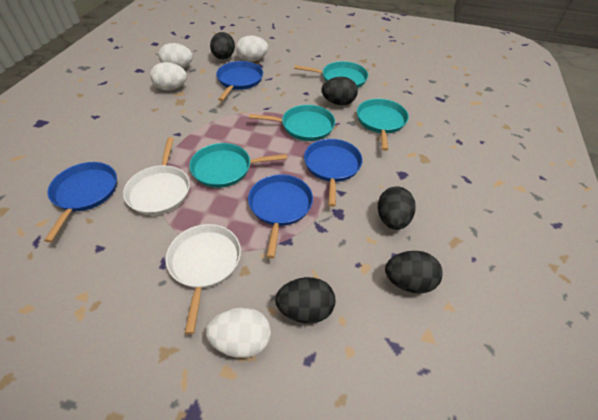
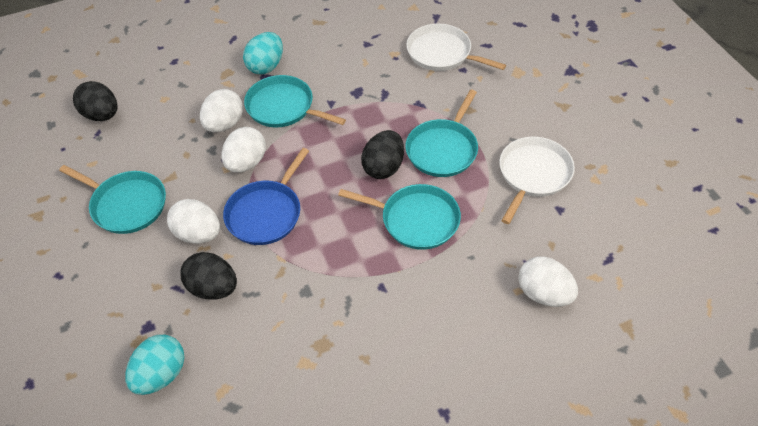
black egg: 5 -> 3
blue pan: 4 -> 1
turquoise egg: 0 -> 2

